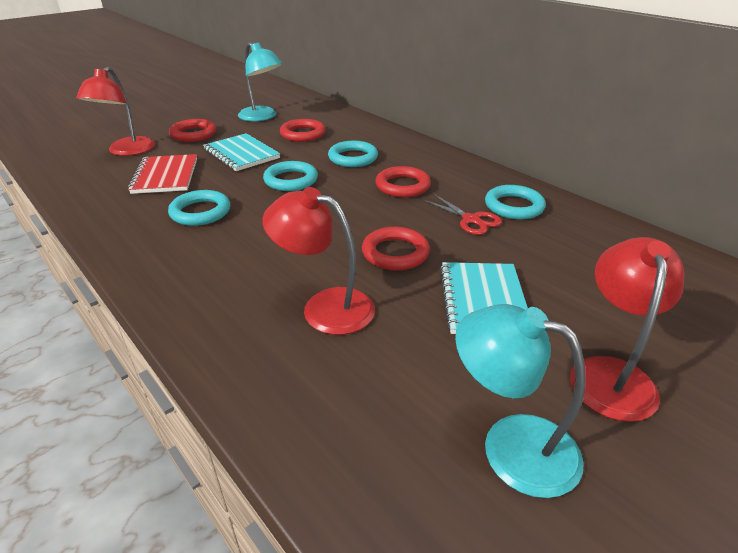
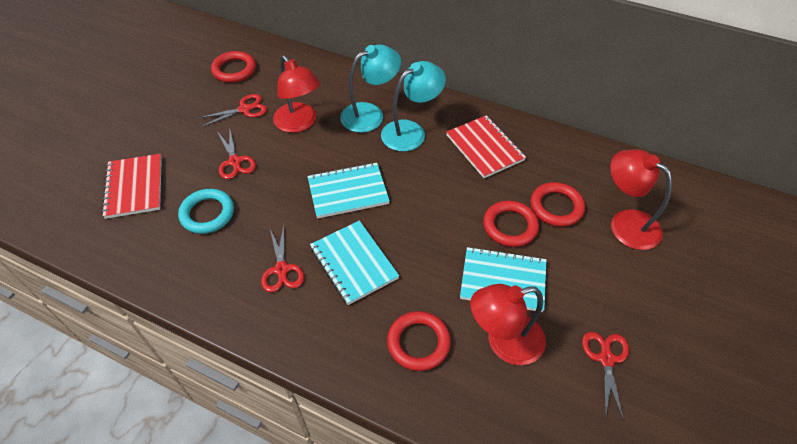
red notebook: 1 -> 2
red scissors: 1 -> 4
turquoise notebook: 2 -> 3
turquoise ring: 4 -> 1

